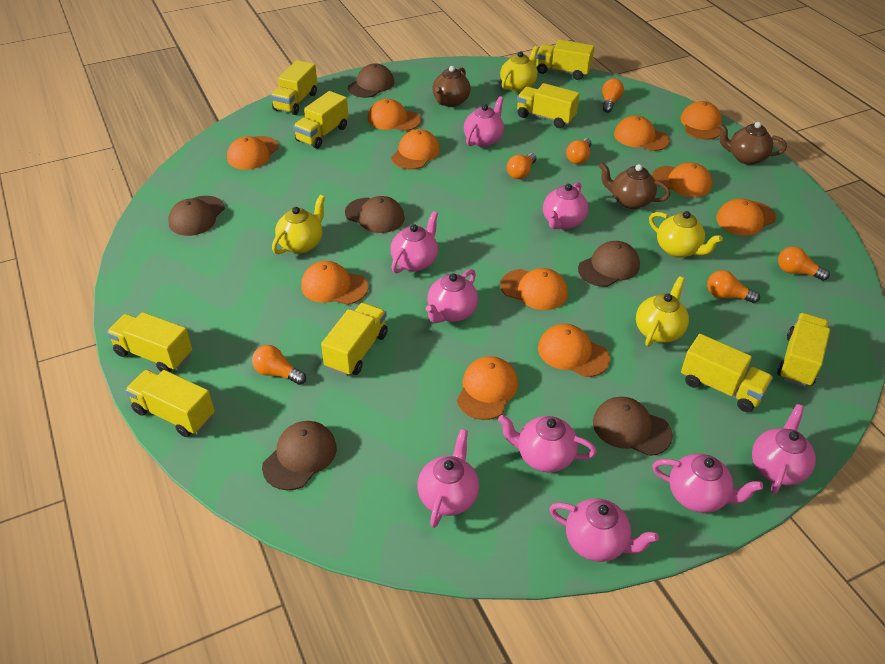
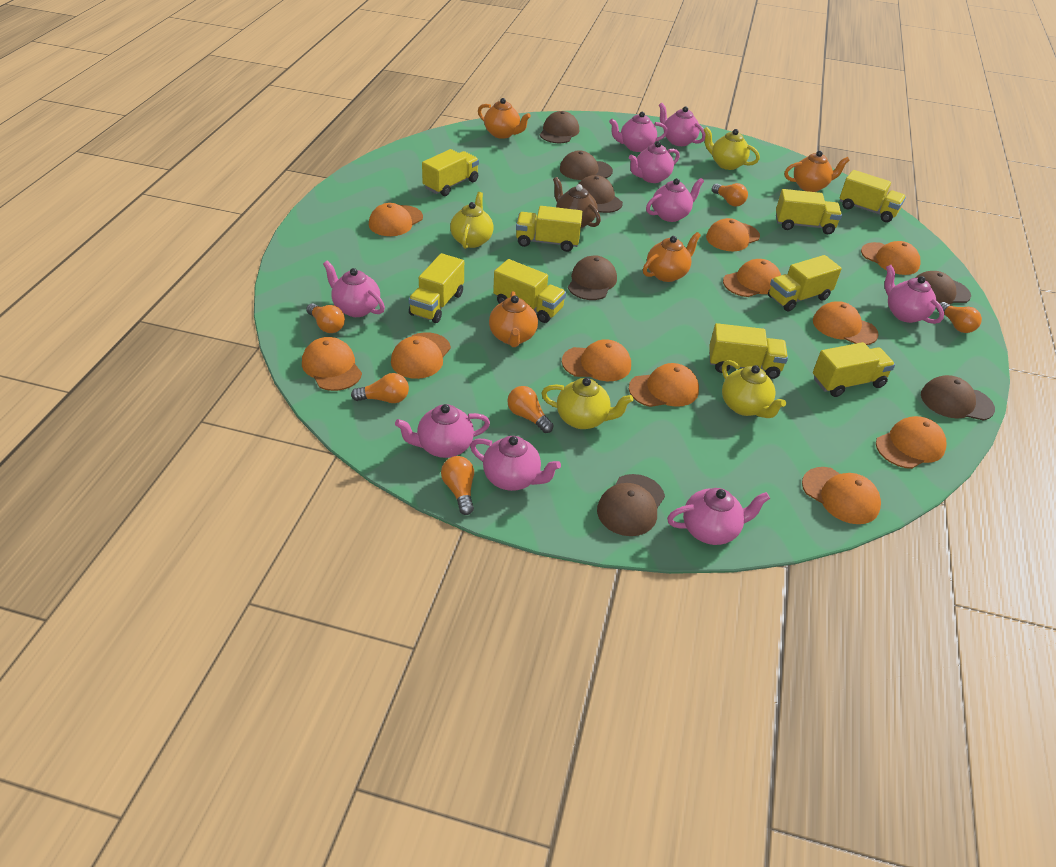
brown cap: 6 -> 7
brown teapot: 3 -> 1
orange teapot: 0 -> 4

